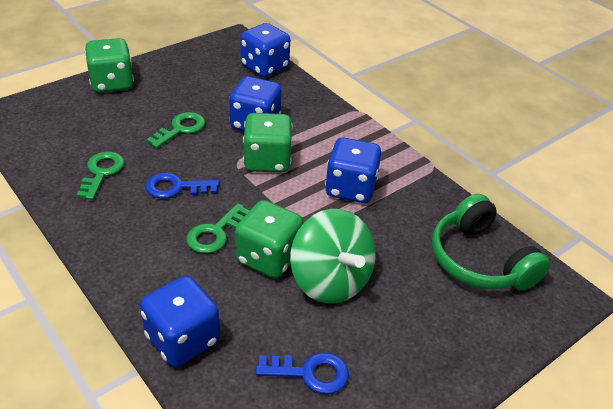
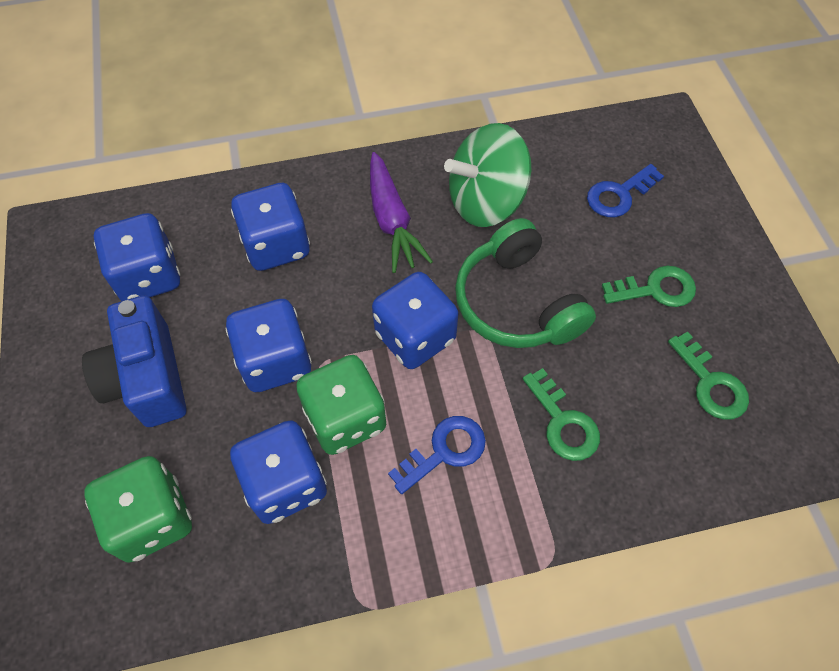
blue camera: 0 -> 1
blue dice: 4 -> 5
green dice: 3 -> 2
purple carrot: 0 -> 1

